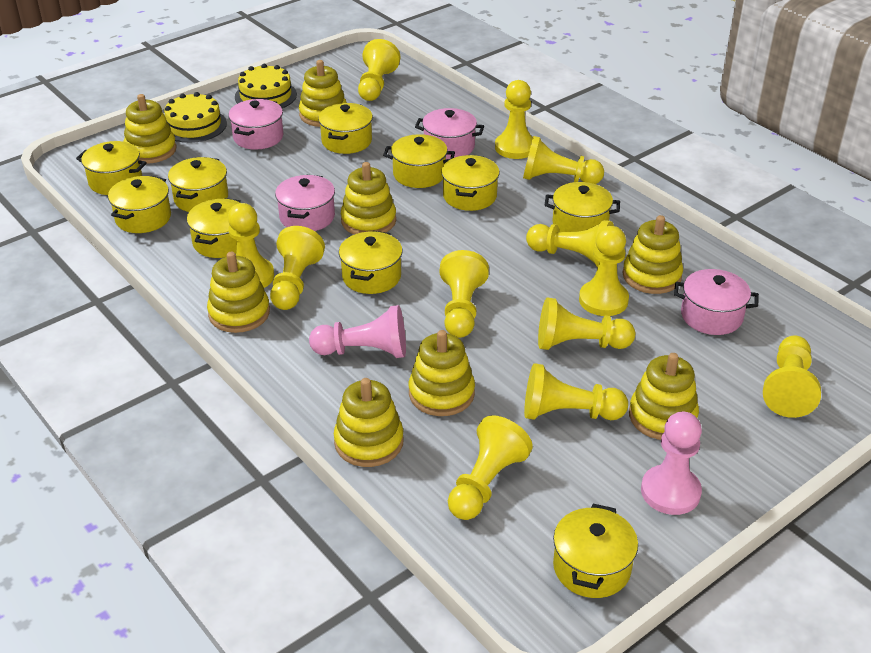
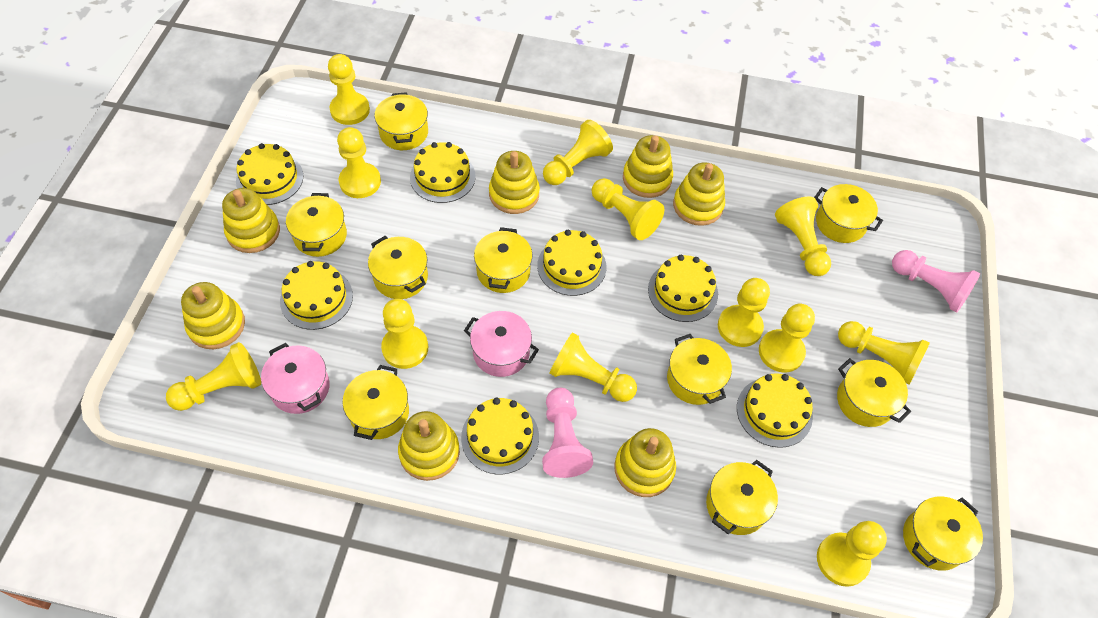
pink pot: 4 -> 2
yellow cake: 2 -> 7
yellow stacking toy: 8 -> 7

